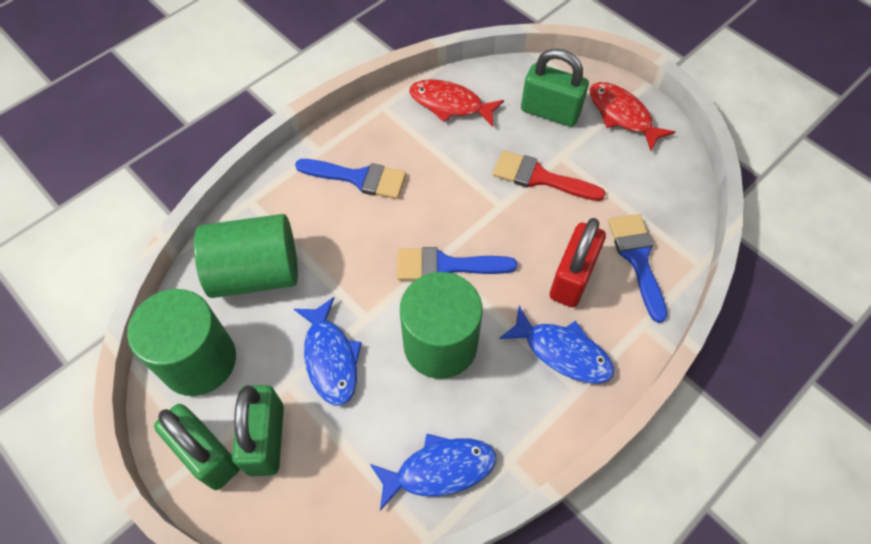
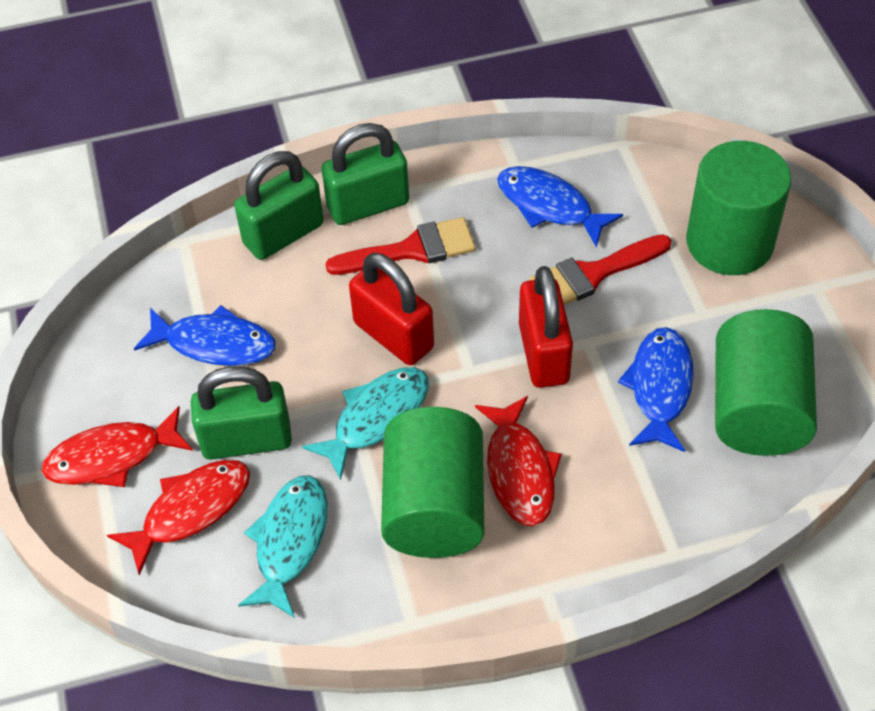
blue brush: 3 -> 0
red brush: 1 -> 2
red fish: 2 -> 3
red padlock: 1 -> 2
turquoise fish: 0 -> 2

